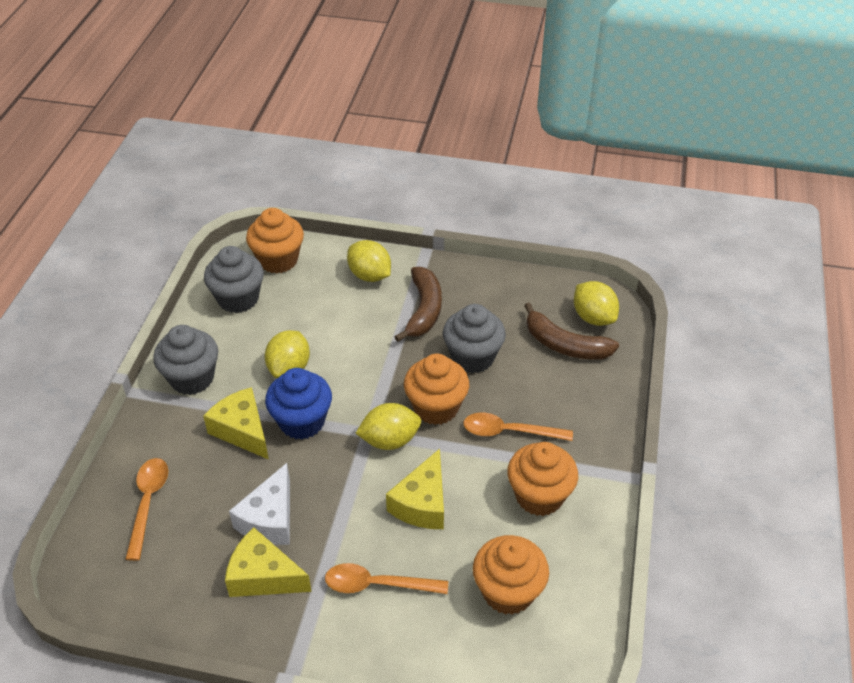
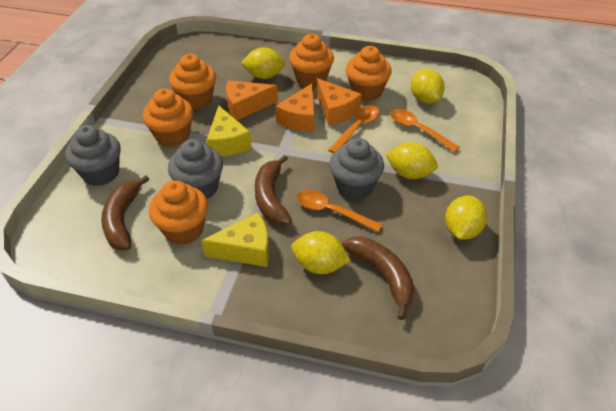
blue cupcake: 1 -> 0
brown banana: 2 -> 3
orange cheese: 0 -> 3
orange cupcake: 4 -> 5
white cheese: 1 -> 0
yellow cheese: 3 -> 2
yellow lemon: 4 -> 5

